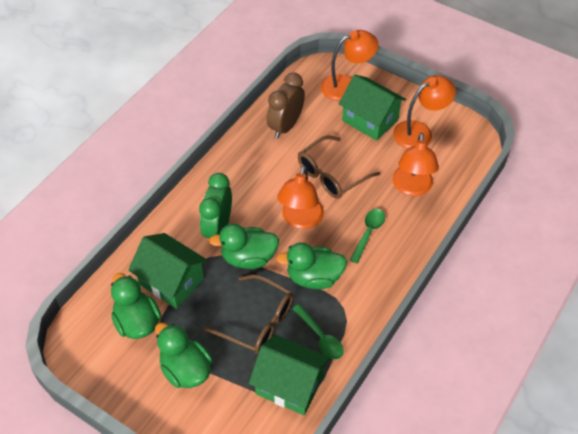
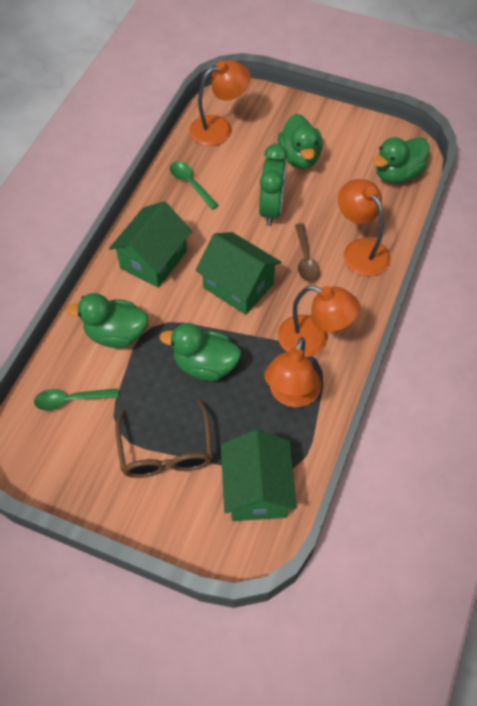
brown clock: 1 -> 0
brown glasses: 2 -> 1
brown spoon: 0 -> 1

